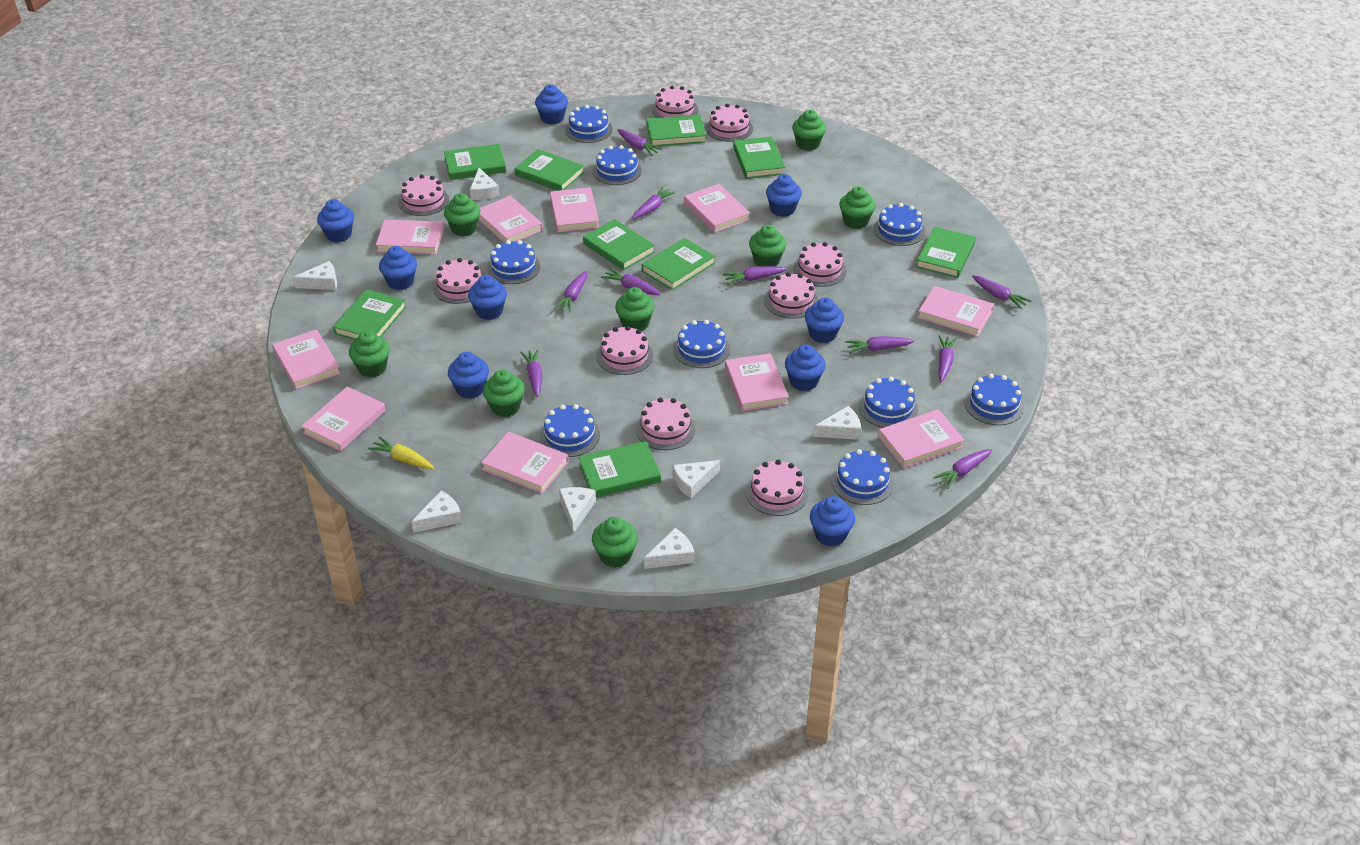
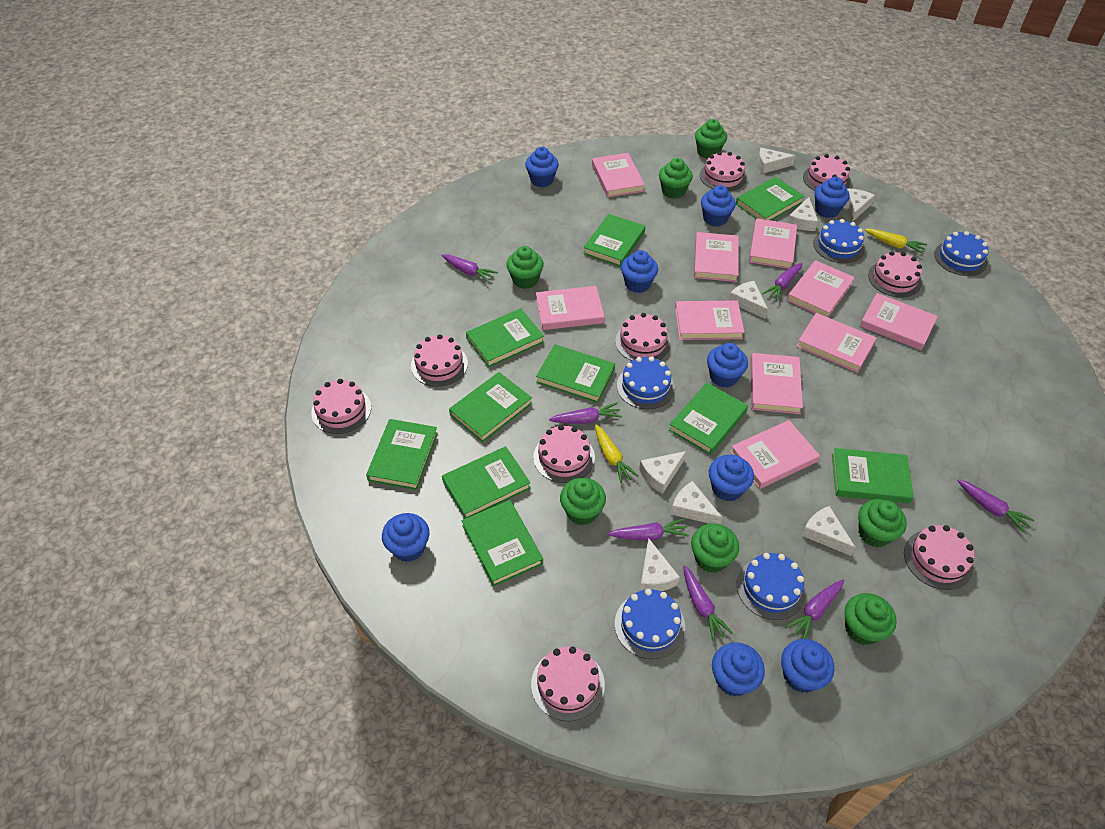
blue cake: 9 -> 5
green book: 9 -> 10
green cupcake: 8 -> 7
purple carrot: 10 -> 7
white cheese: 7 -> 8
yellow carrot: 1 -> 2

